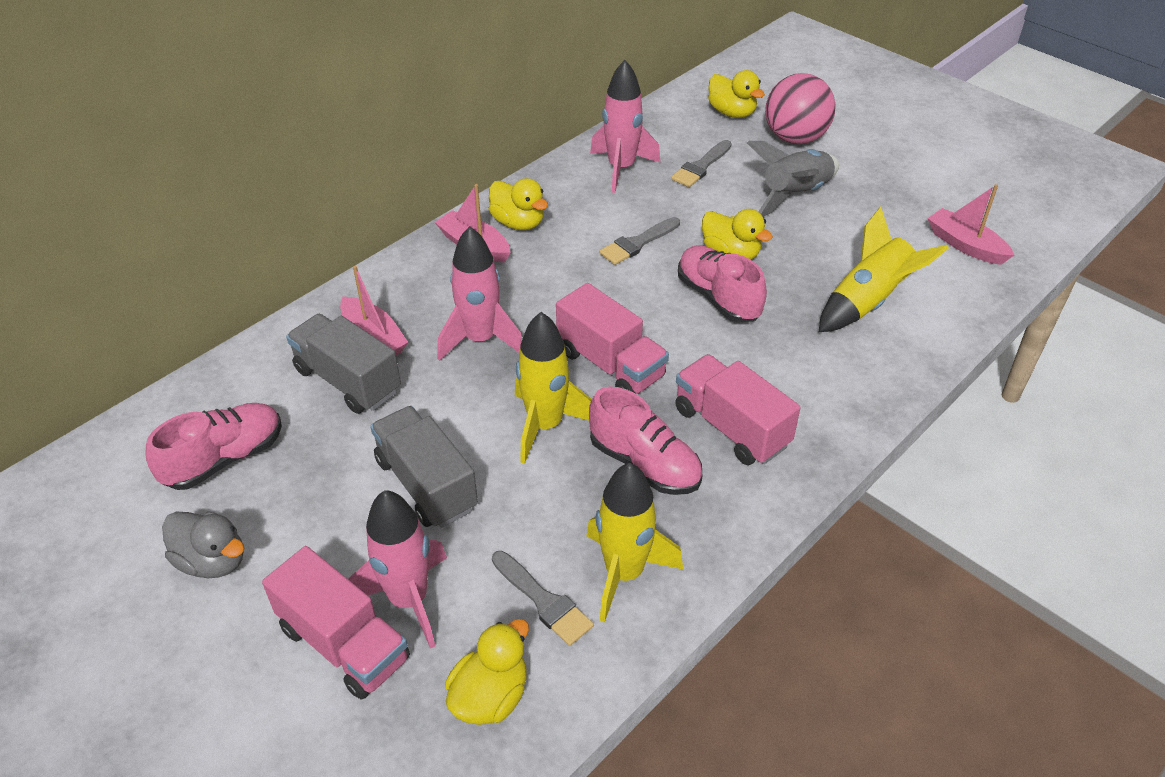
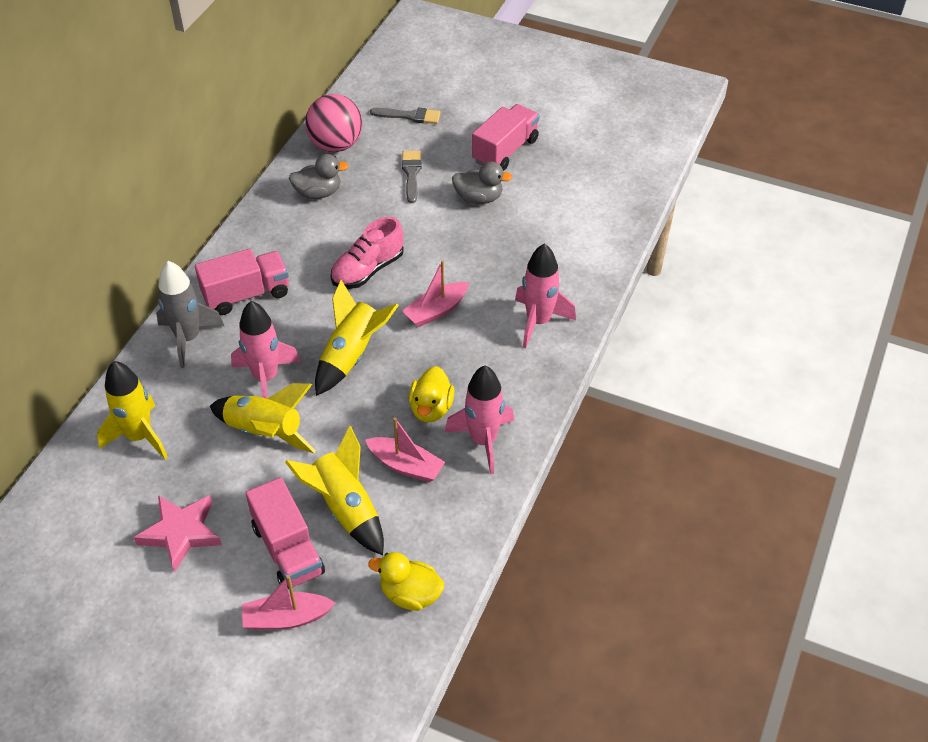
grey brush: 3 -> 2
grey duck: 1 -> 2
grey truck: 2 -> 0
pink shoe: 3 -> 1
pink star: 0 -> 1
yellow duck: 4 -> 2
yellow rocket: 3 -> 4

